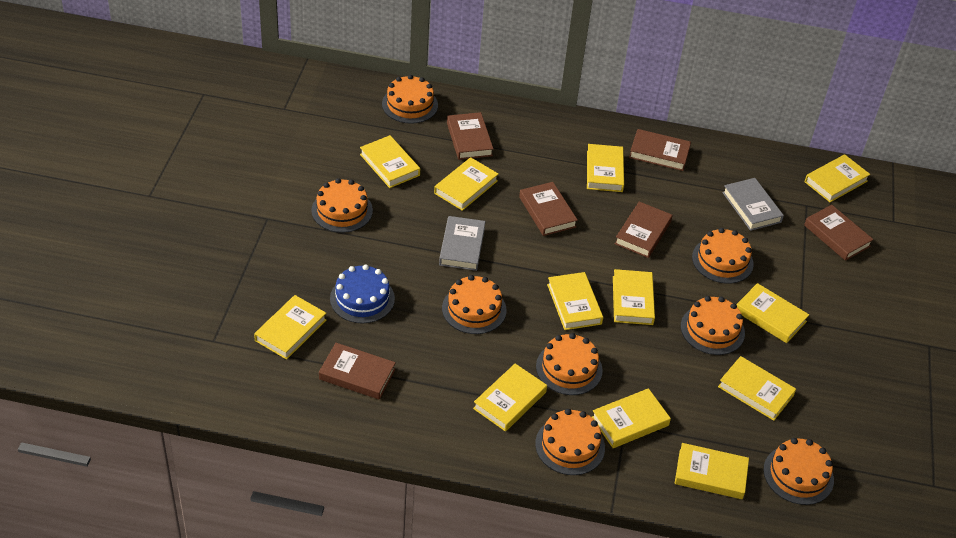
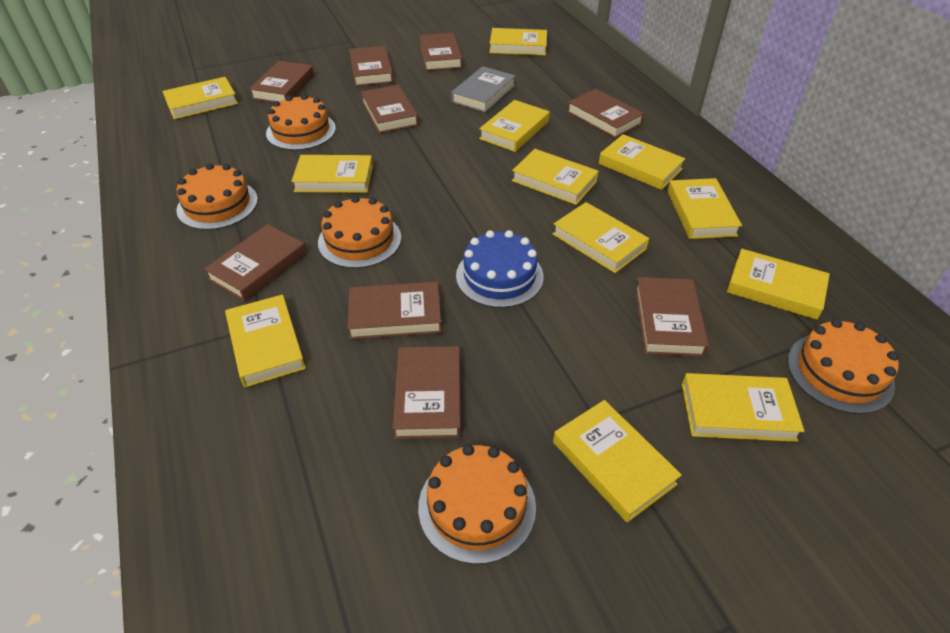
brown book: 6 -> 9
grey book: 2 -> 1
orange cake: 8 -> 5

